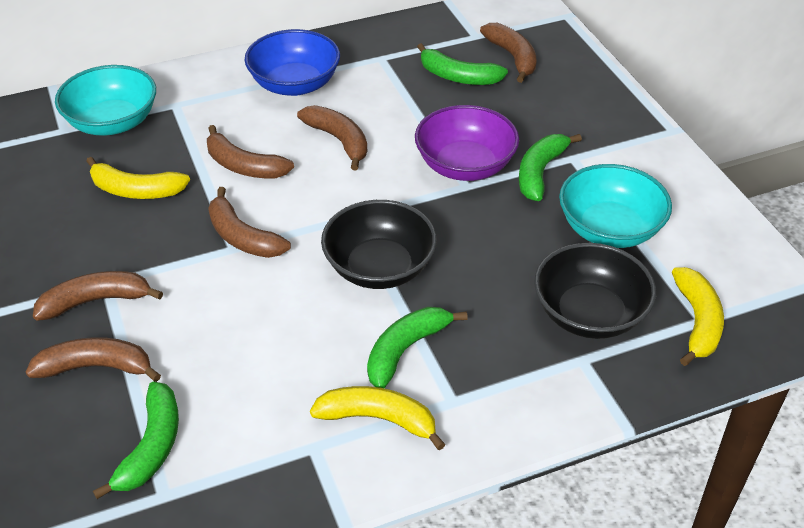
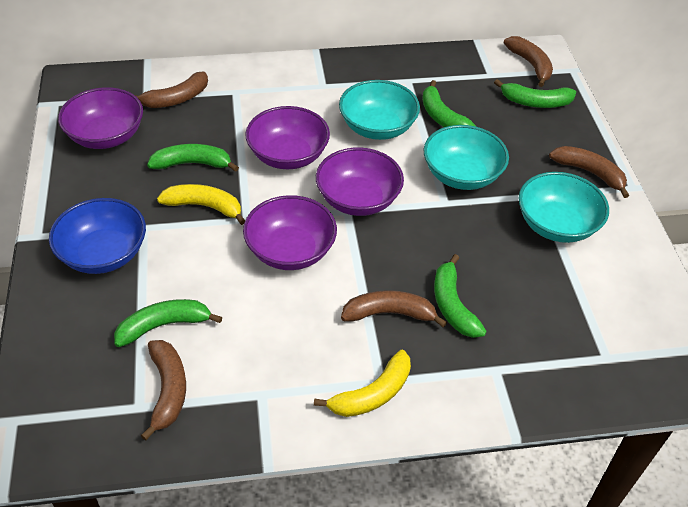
black bowl: 2 -> 0
brown banana: 6 -> 5
green banana: 4 -> 5
purple bowl: 1 -> 4
turquoise bowl: 2 -> 3
yellow banana: 3 -> 2

